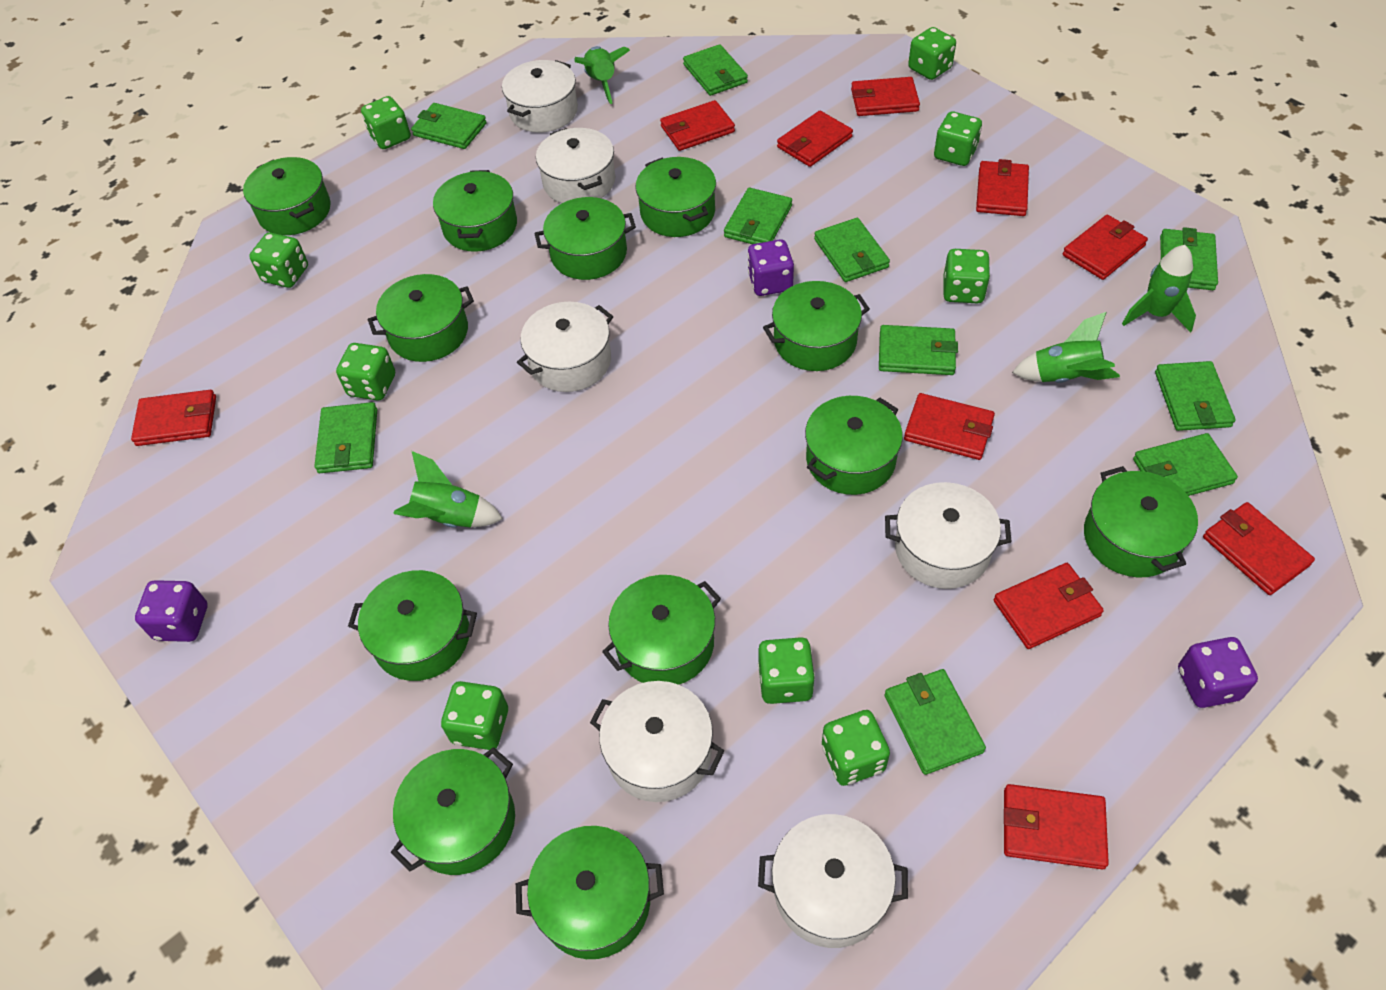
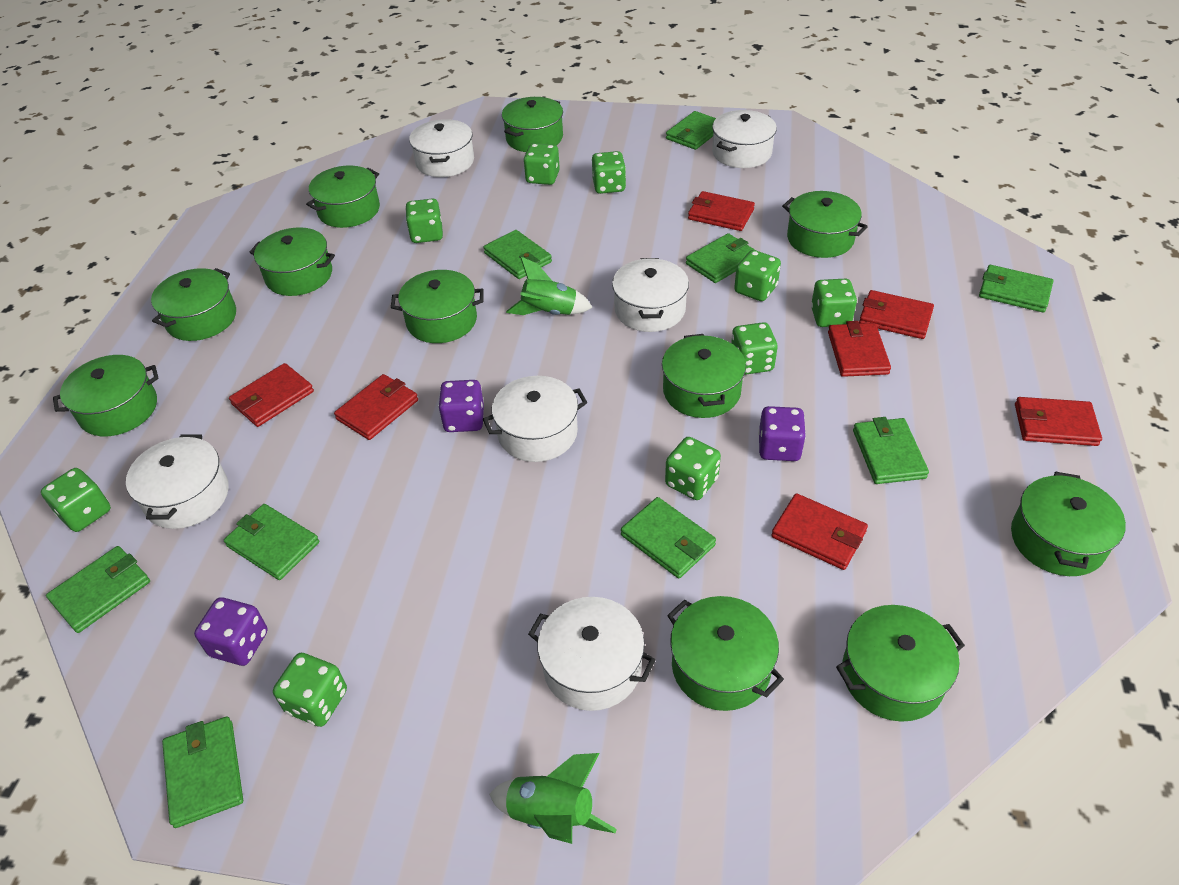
green pot: 12 -> 11
green rocket: 4 -> 2
green wallet: 10 -> 9
red wallet: 10 -> 7

